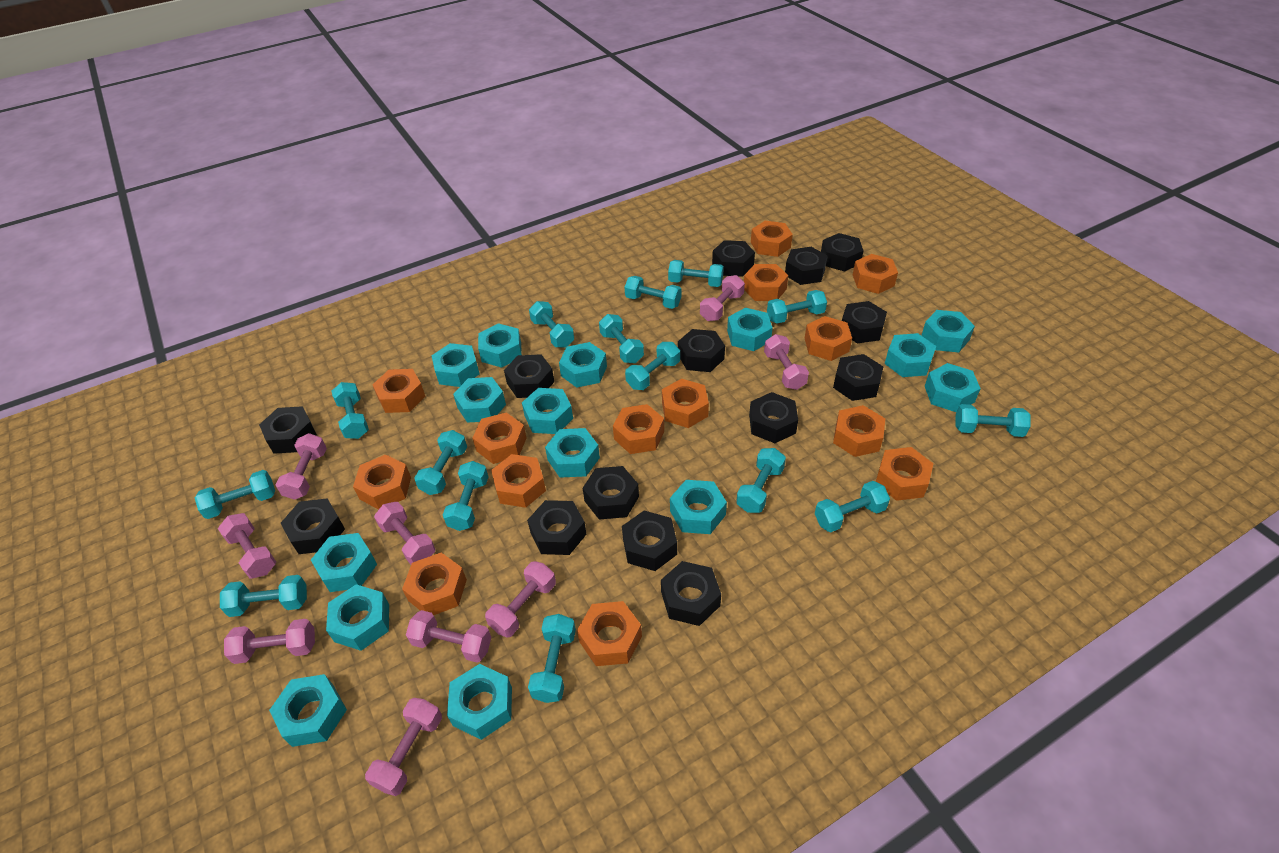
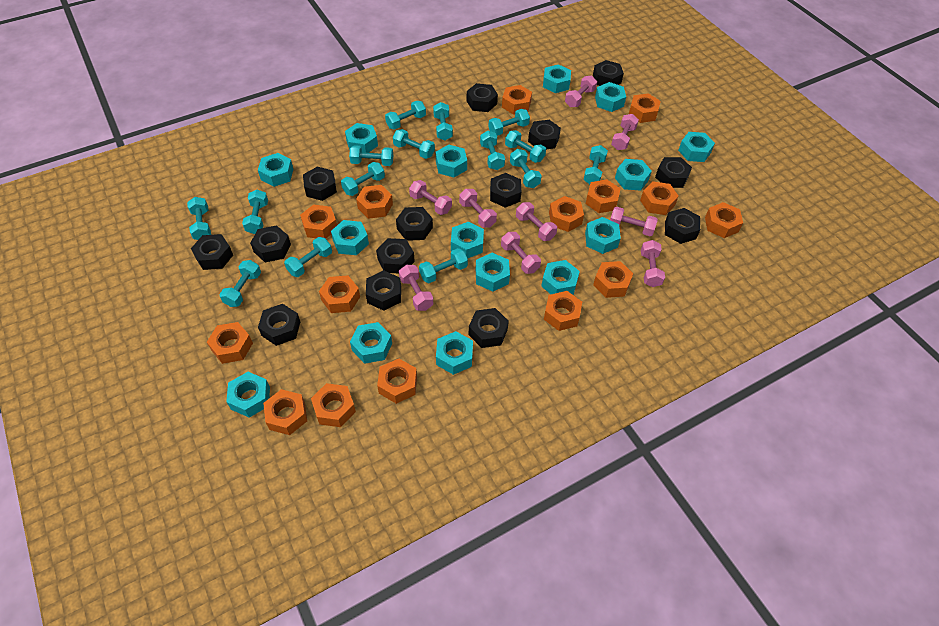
orange nut: 14 -> 15

